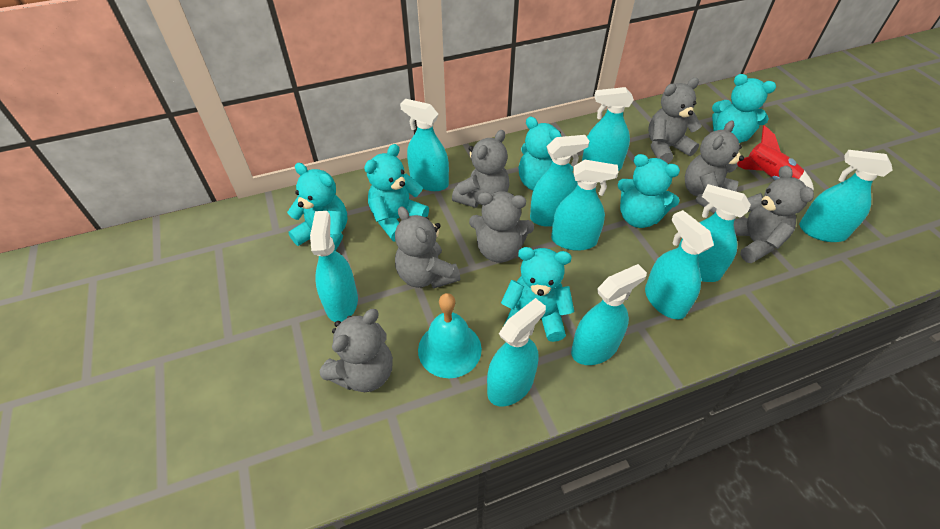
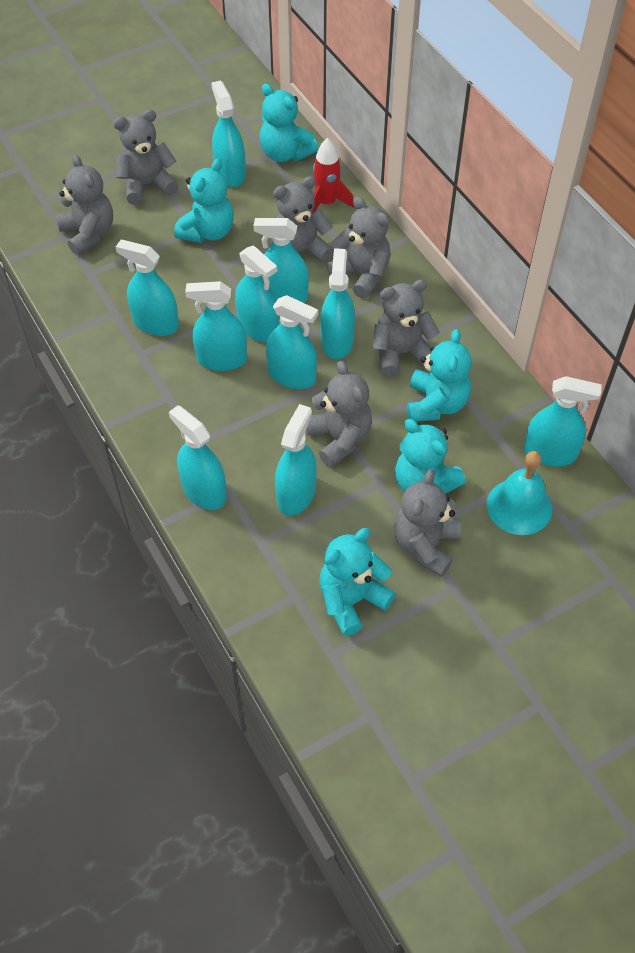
turquoise teddy bear: 6 -> 5

